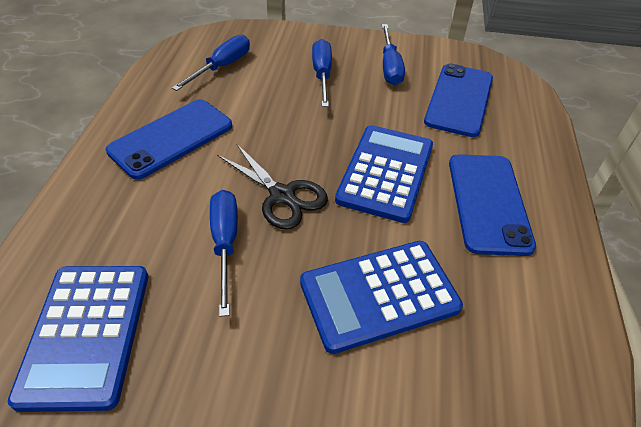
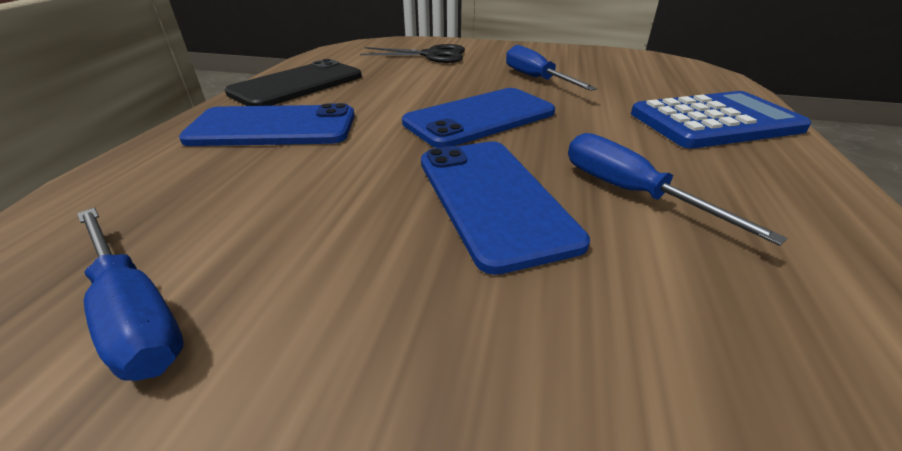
black phone: 0 -> 1
blue calculator: 3 -> 1
blue screwdriver: 4 -> 3

